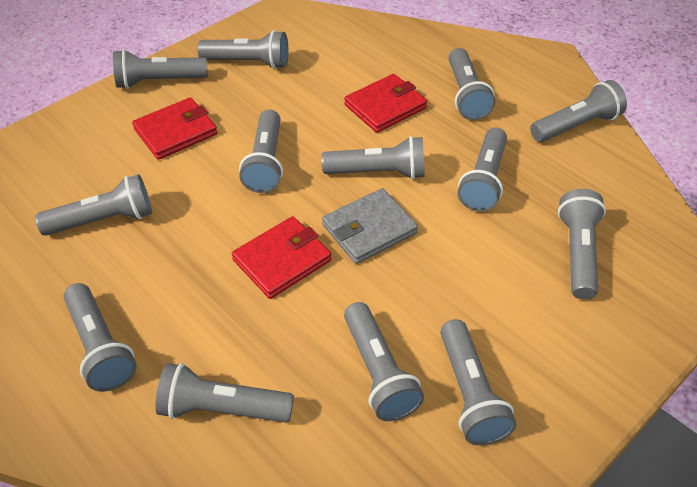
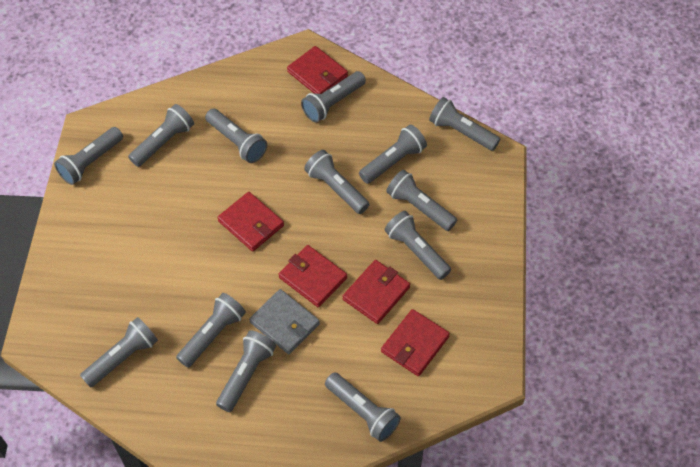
red wallet: 3 -> 5

